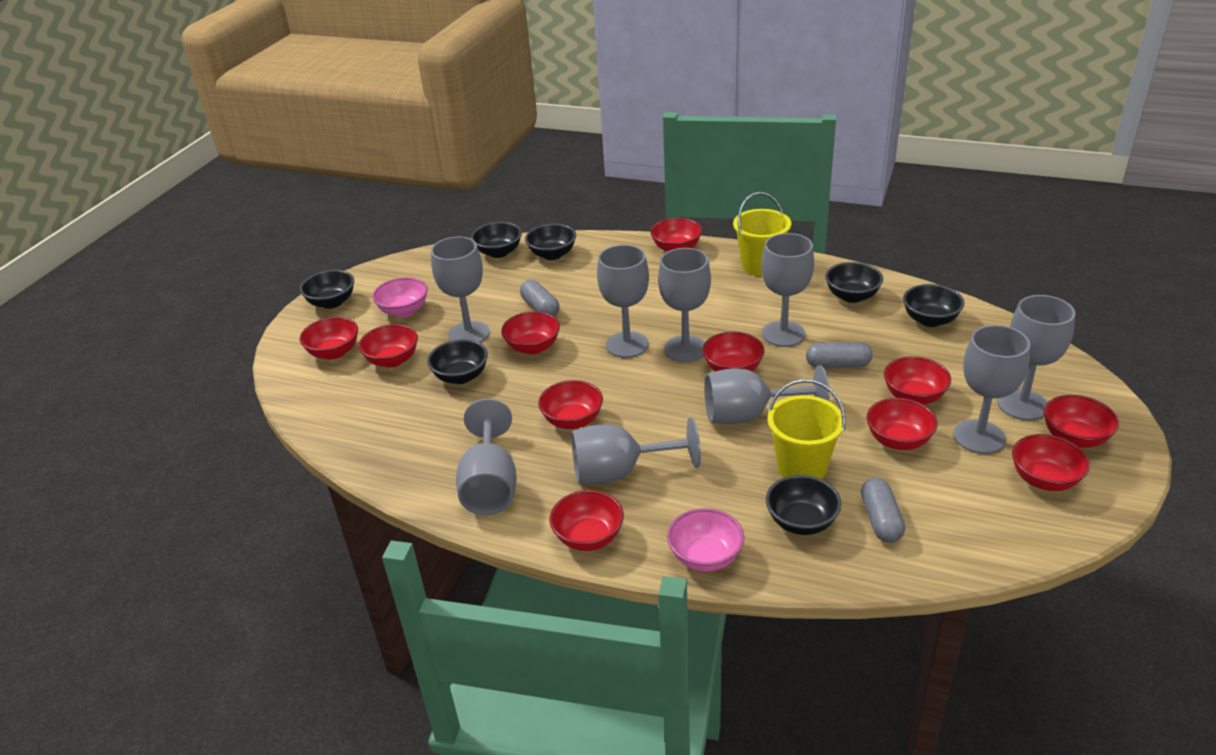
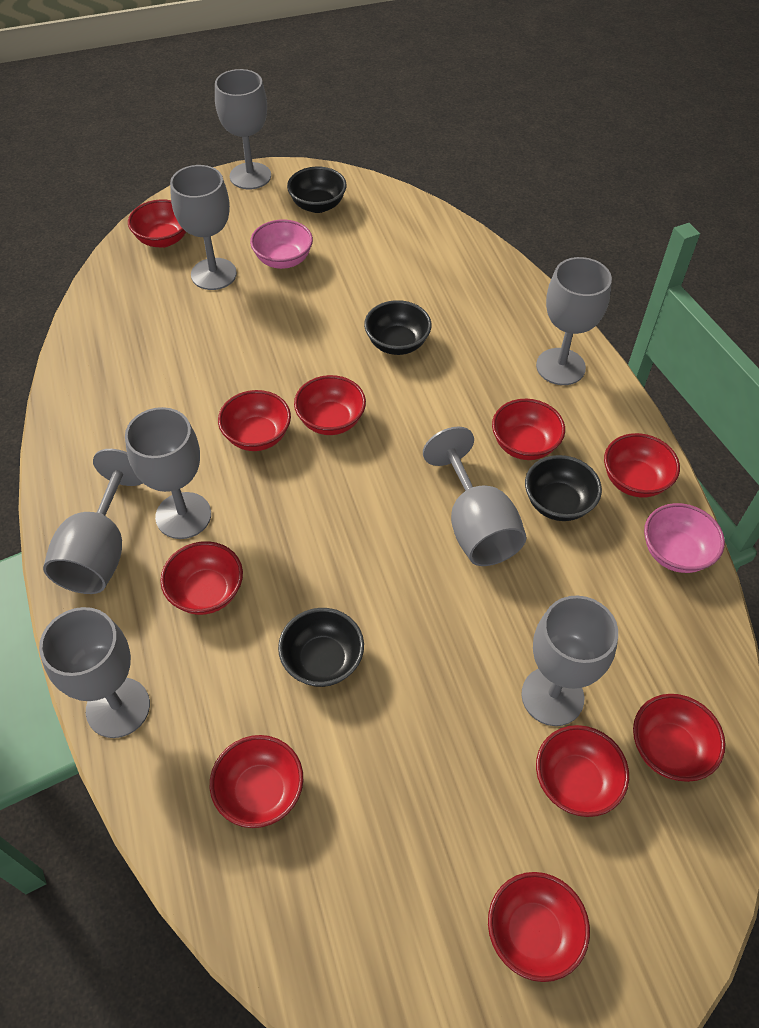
black bowl: 7 -> 4
grey capsule: 3 -> 0
grey goblet: 9 -> 8
red bowl: 11 -> 10
yellow bucket: 2 -> 0

